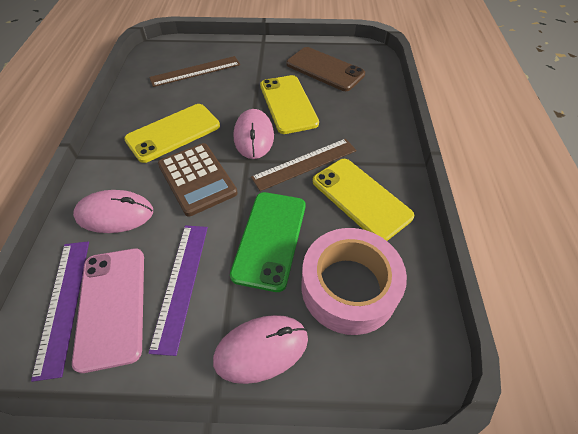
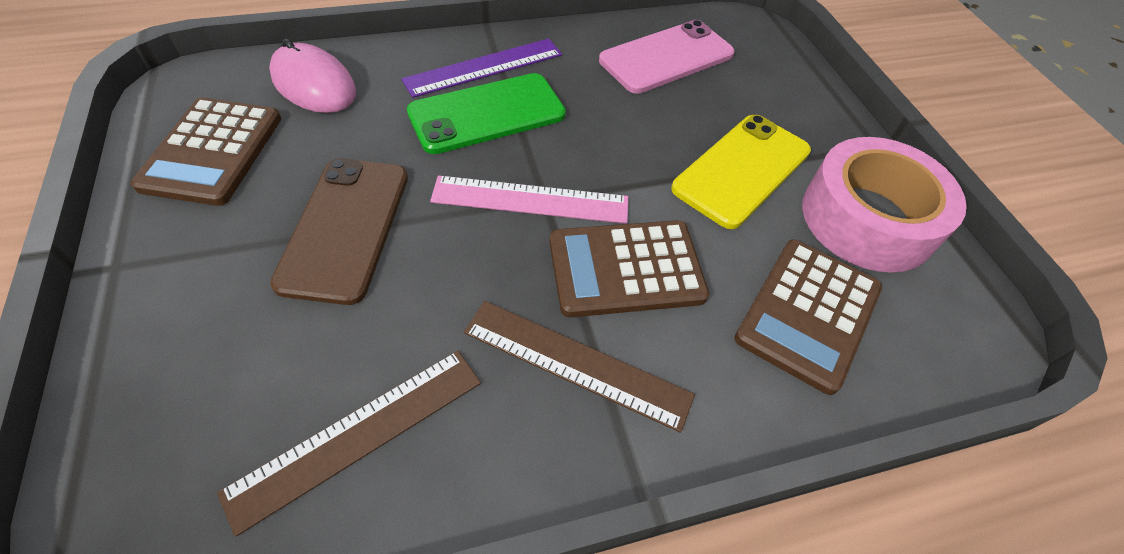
brown calculator: 1 -> 3
pink mouse: 3 -> 1
pink ruler: 0 -> 1
purple ruler: 2 -> 1
yellow phone: 3 -> 1

